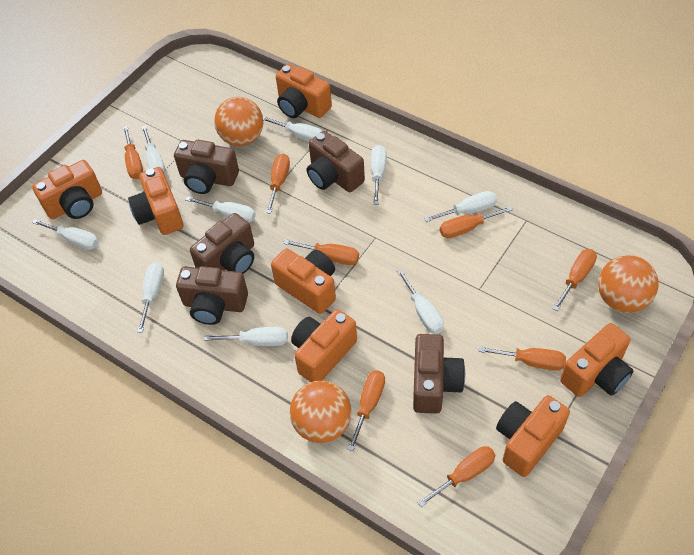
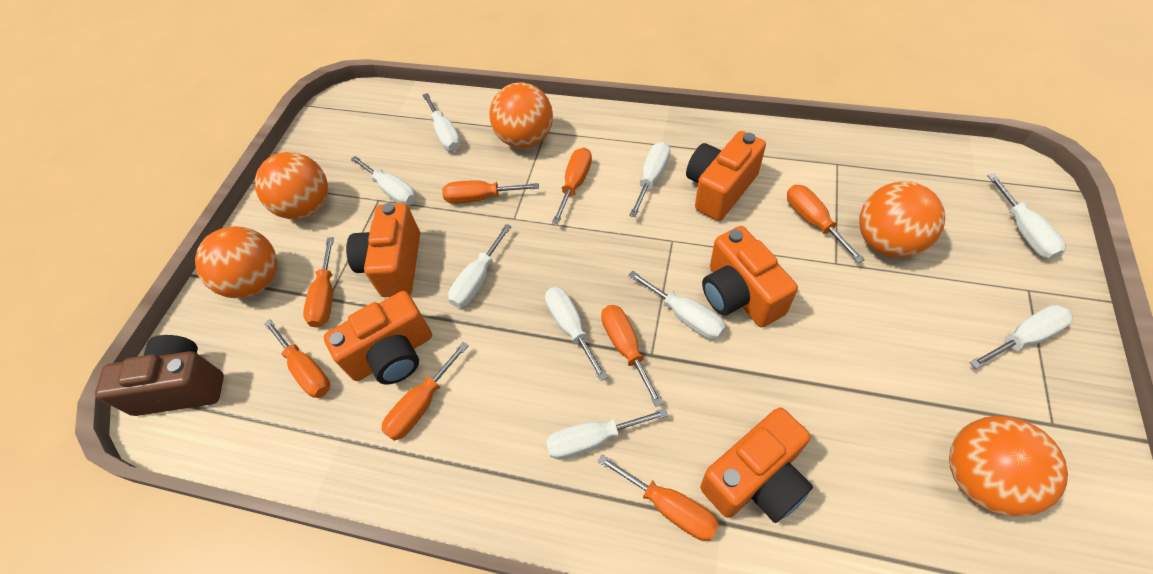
brown camera: 5 -> 1
orange ball: 3 -> 5
orange camera: 7 -> 5

